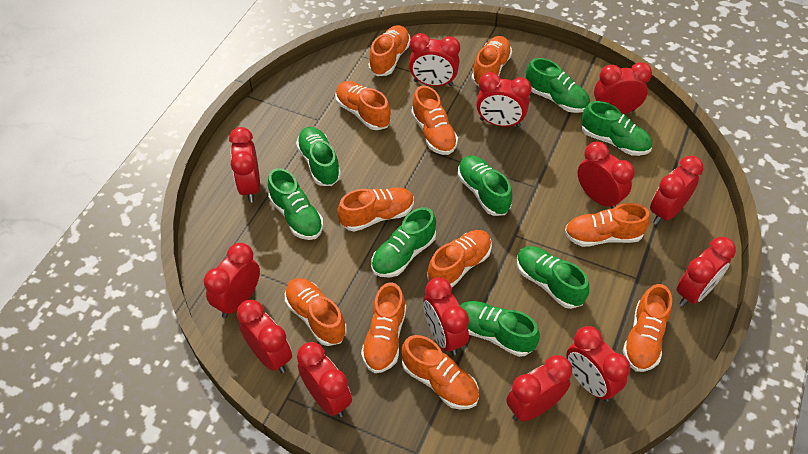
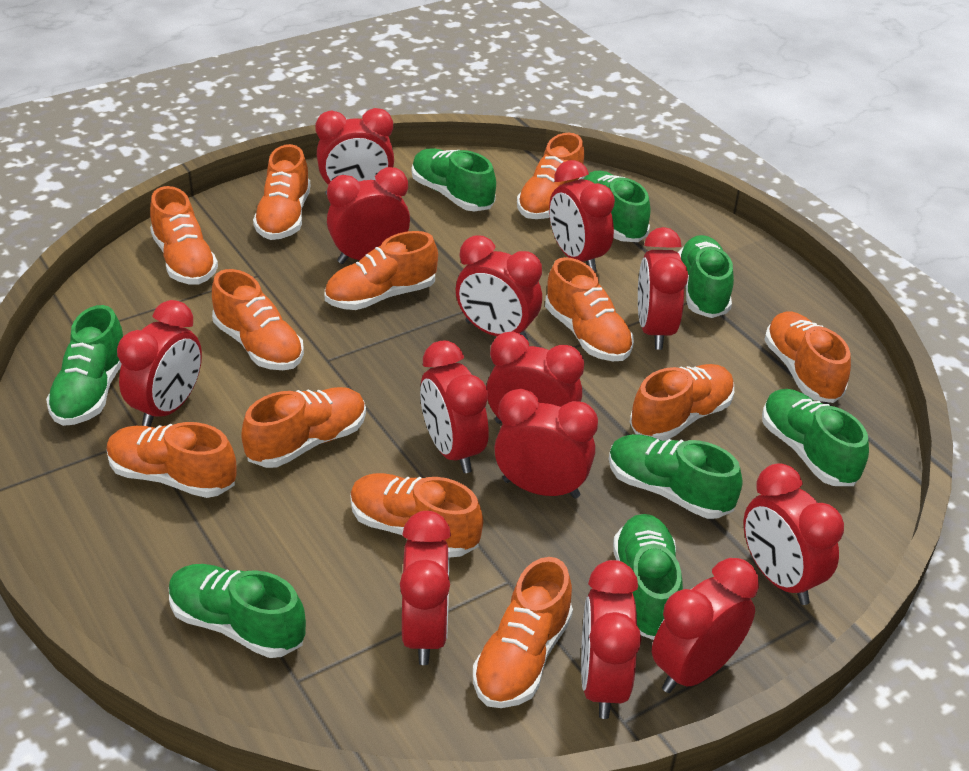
orange shoe: 11 -> 12

